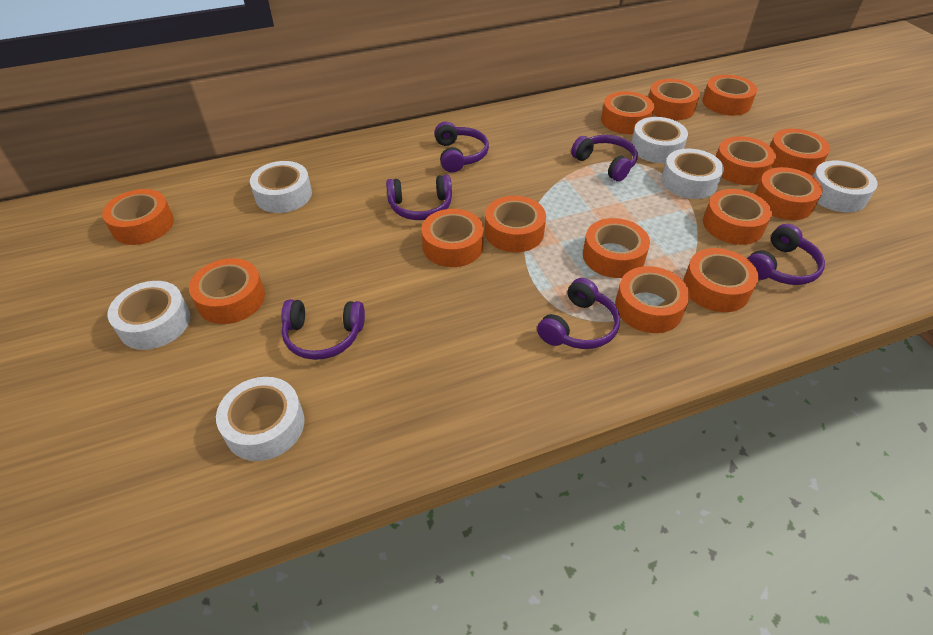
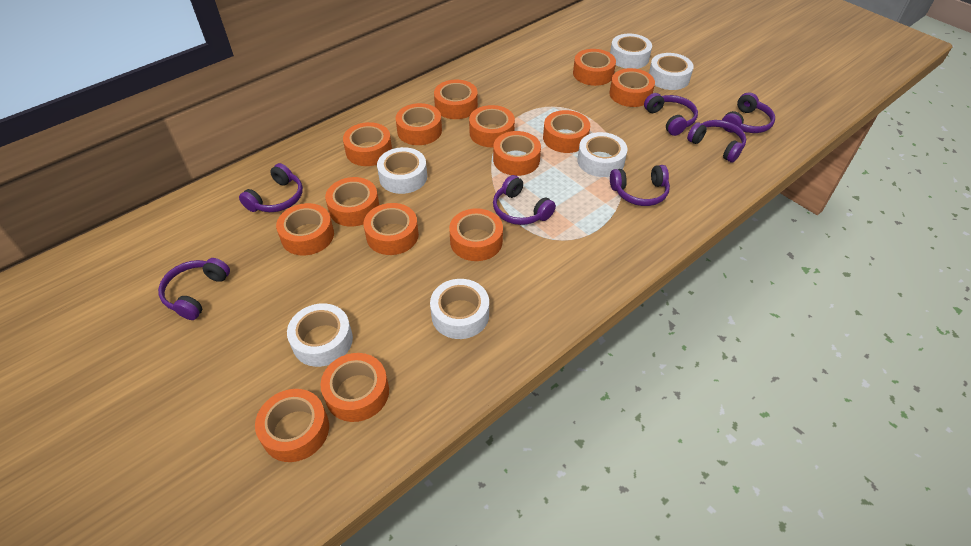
purple headphones: 6 -> 7

